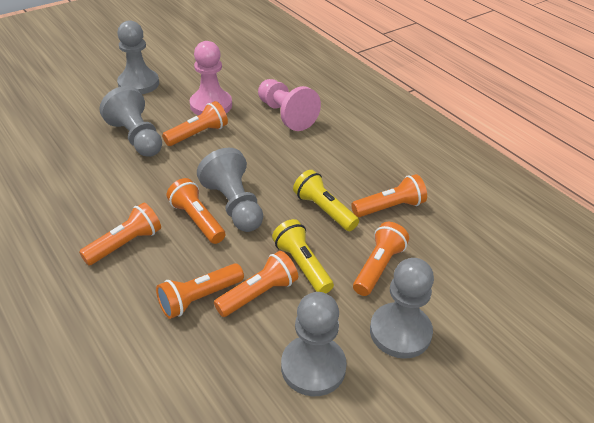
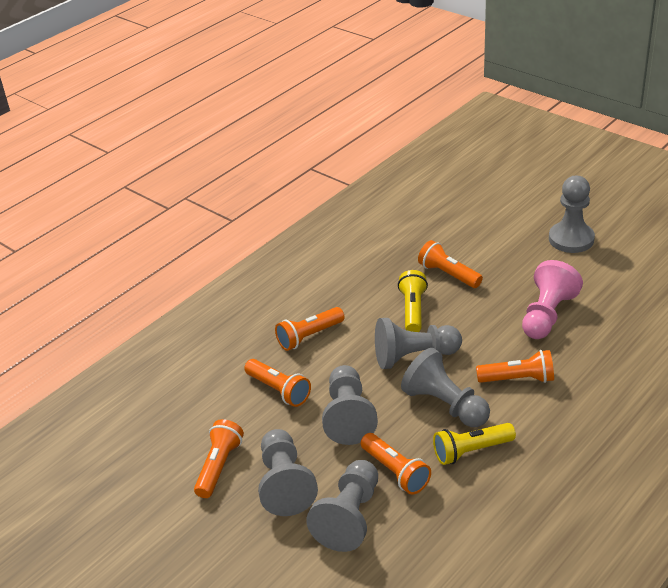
grey pawn: 5 -> 6
orange flashlight: 7 -> 6
pink pawn: 2 -> 1

